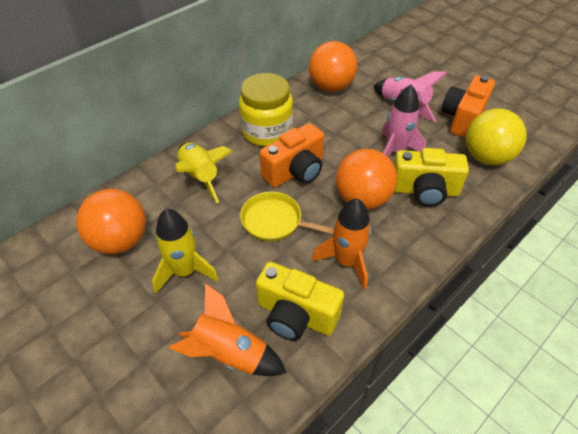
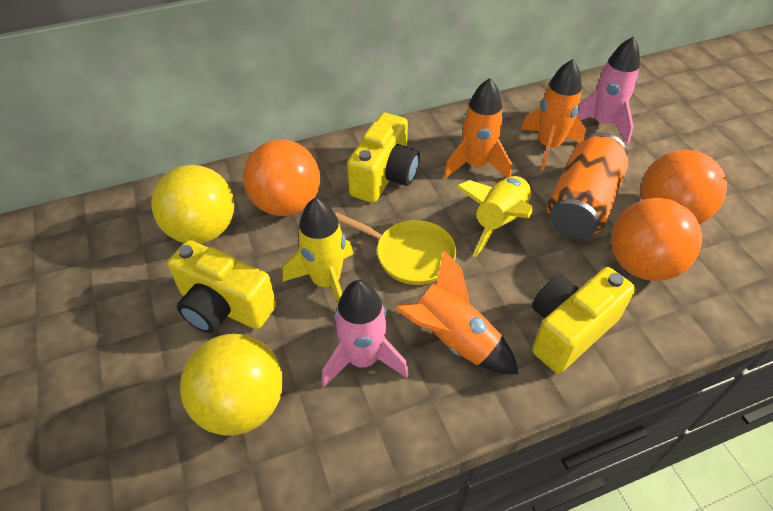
orange camera: 2 -> 0
orange can: 0 -> 1
orange rocket: 2 -> 3
yellow ball: 1 -> 2
yellow camera: 2 -> 3
yellow jar: 1 -> 0

